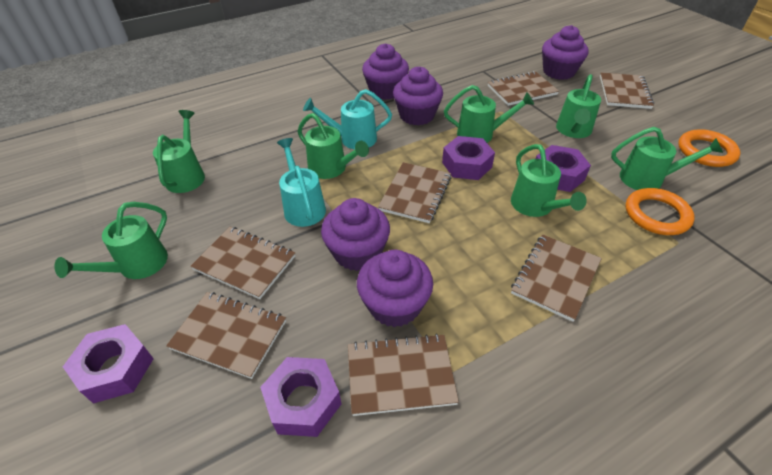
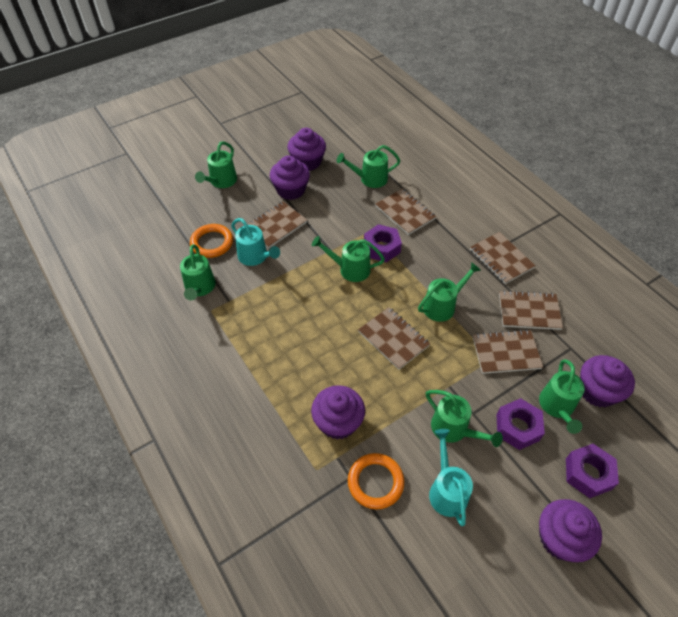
brown notebook: 7 -> 6
purple nut: 4 -> 3

